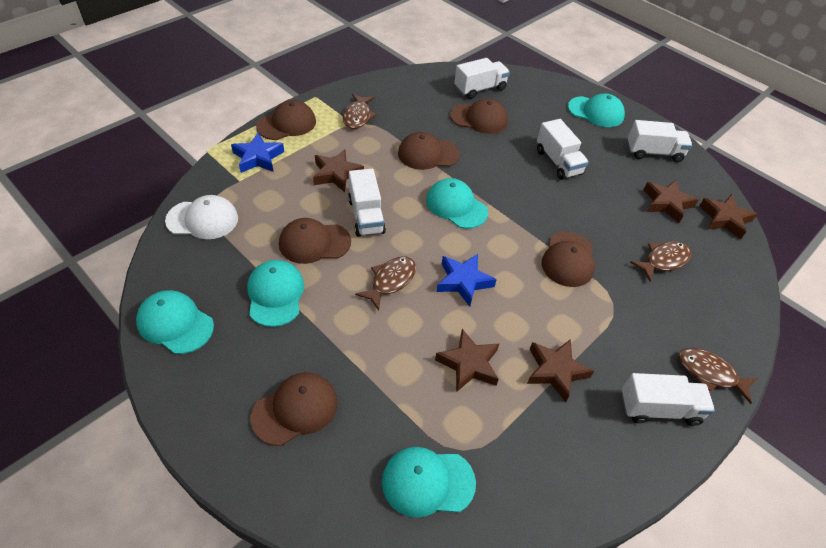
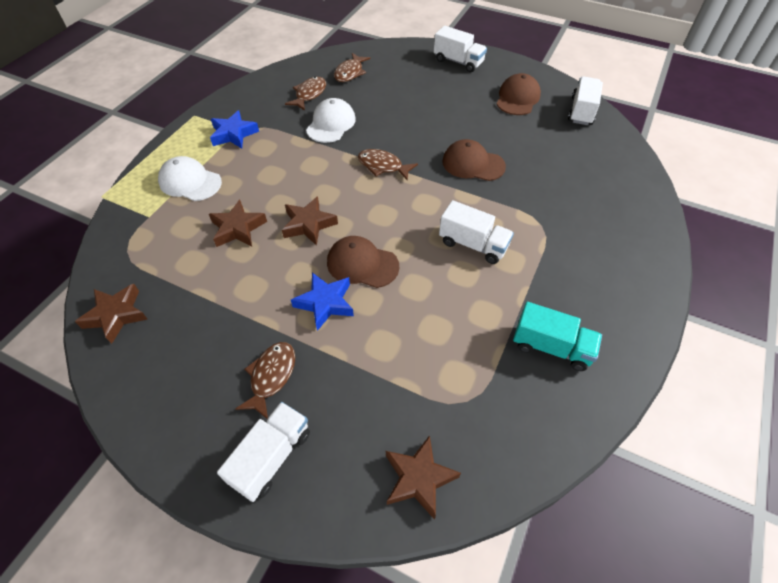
brown cap: 6 -> 3
brown star: 5 -> 4
turquoise cap: 5 -> 0
turquoise truck: 0 -> 1
white cap: 1 -> 2
white truck: 5 -> 4

